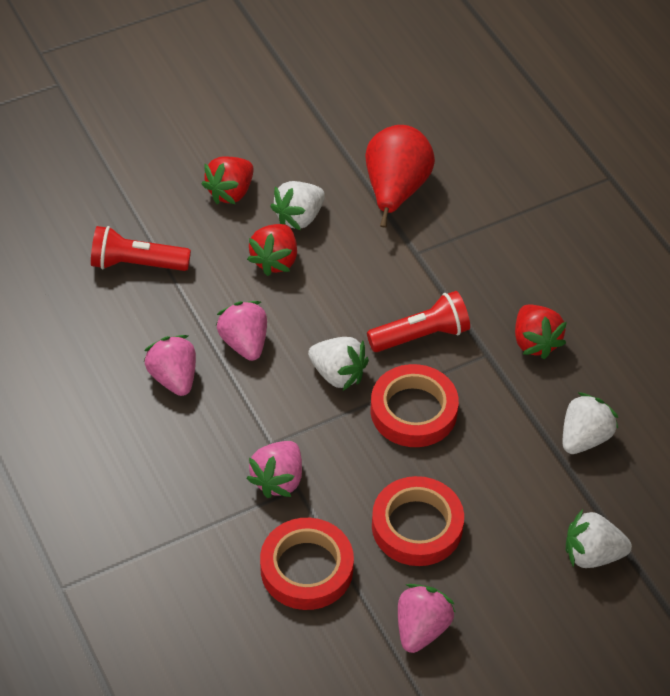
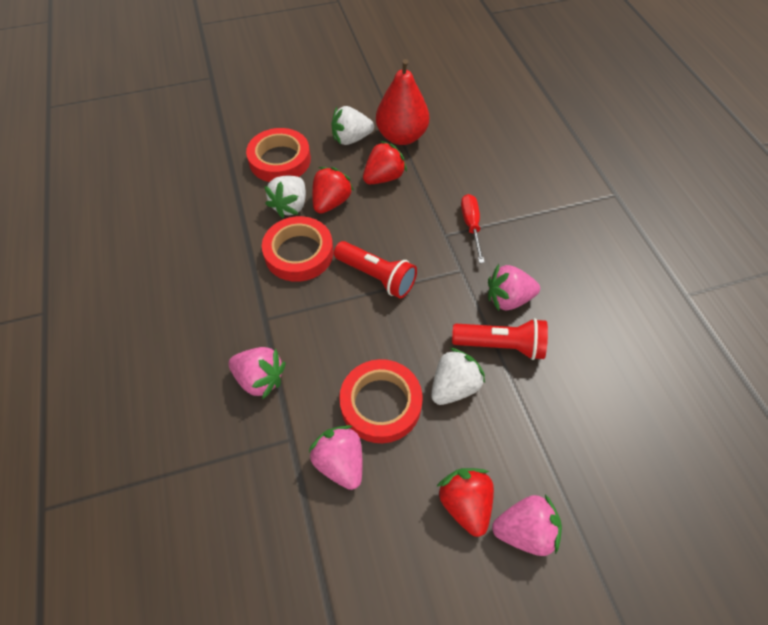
red screwdriver: 0 -> 1
white strawberry: 4 -> 3

